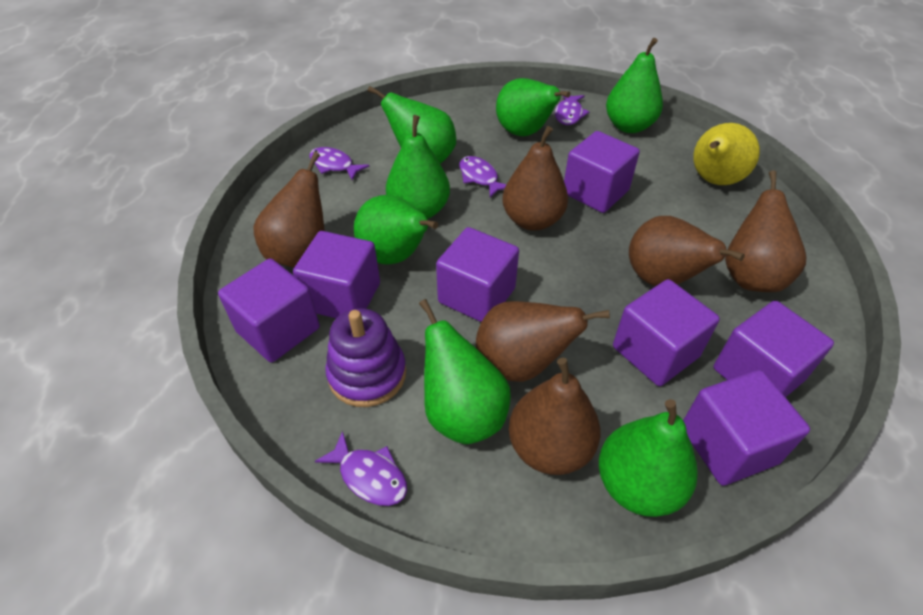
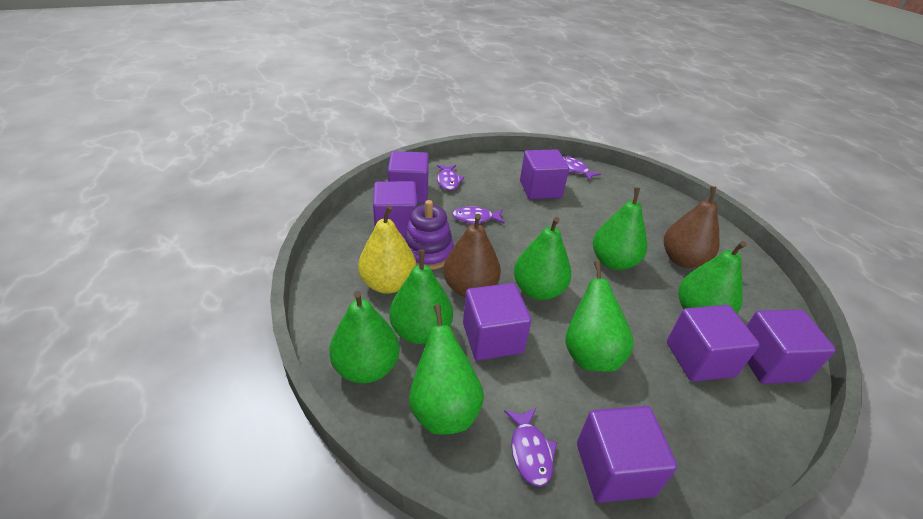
brown pear: 6 -> 2

